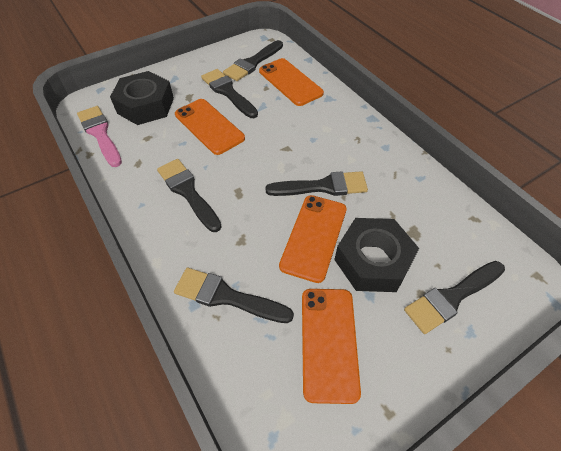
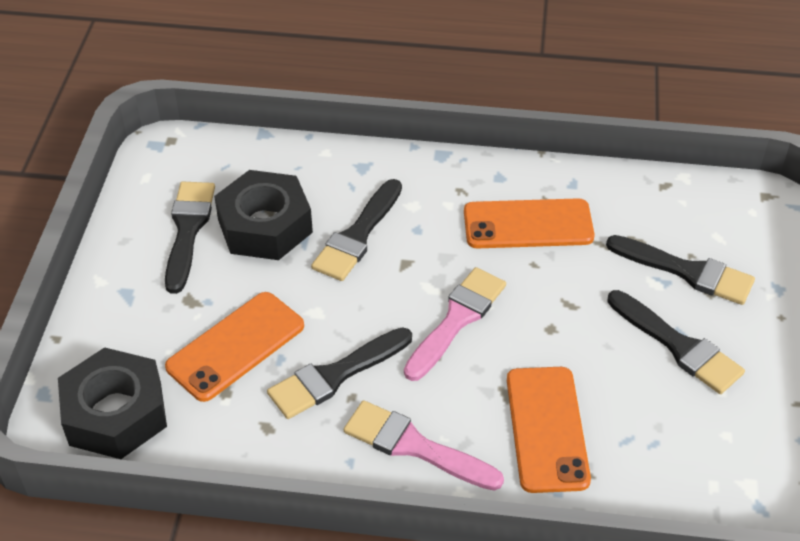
black brush: 6 -> 5
orange phone: 4 -> 3
pink brush: 1 -> 2

